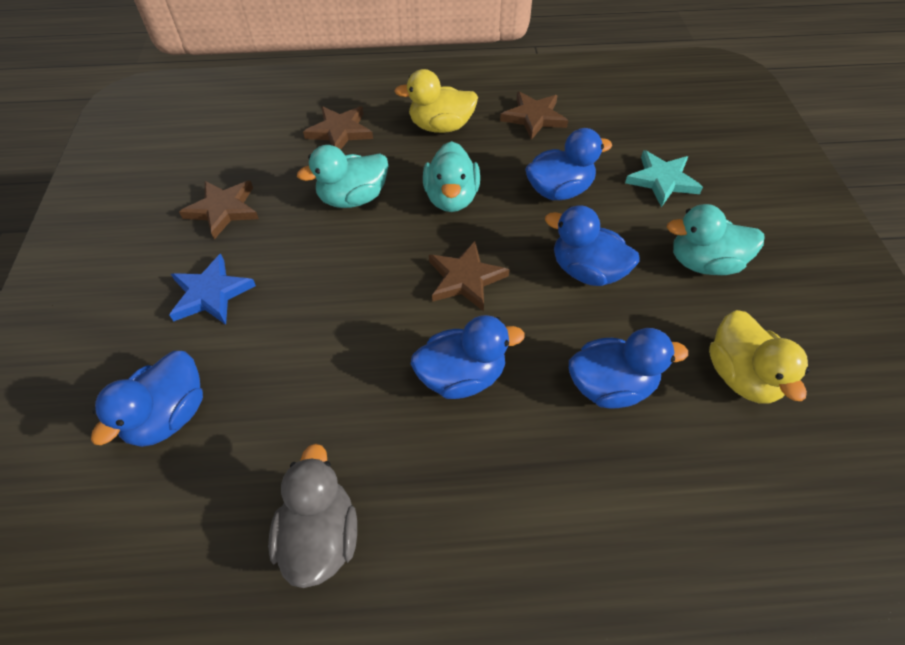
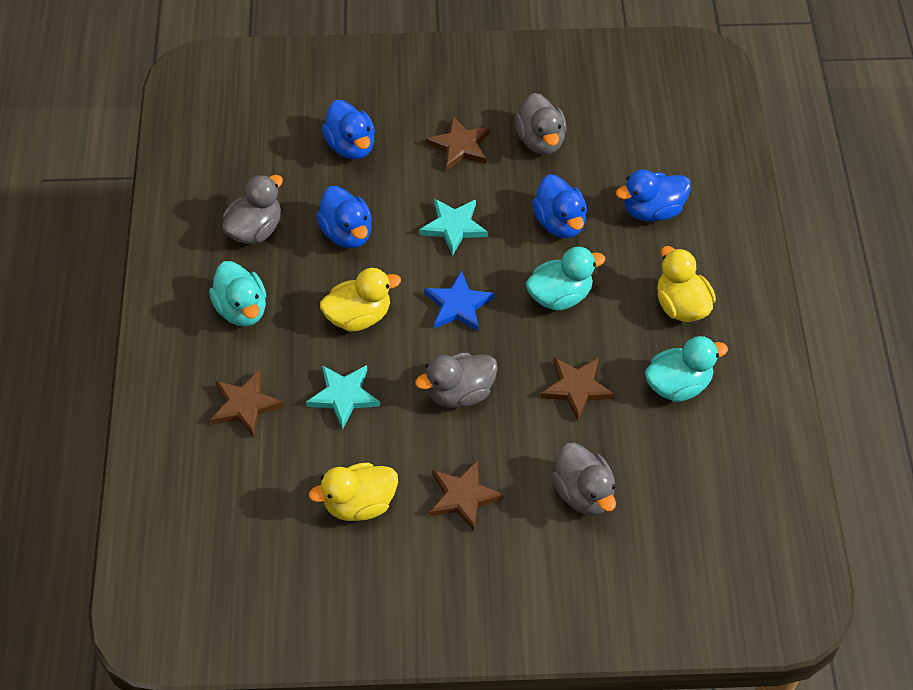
blue duck: 5 -> 4
grey duck: 1 -> 4
turquoise star: 1 -> 2
yellow duck: 2 -> 3

